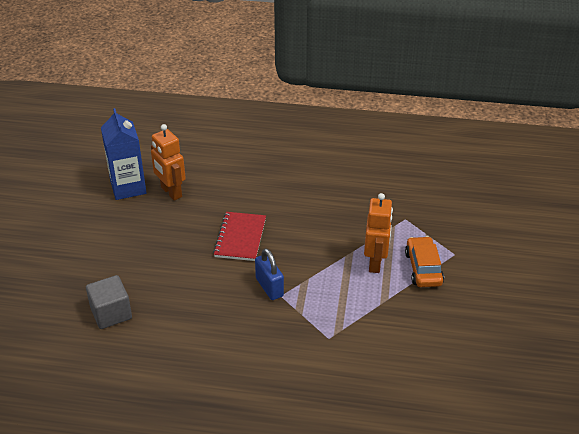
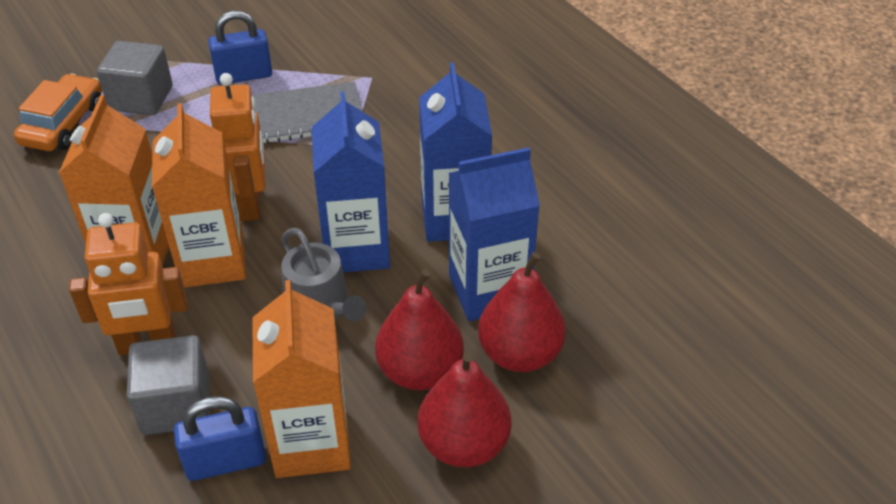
blue carton: 1 -> 3
blue padlock: 1 -> 2
grey cube: 1 -> 2
grey notebook: 0 -> 1
grey watering can: 0 -> 1
orange carton: 0 -> 3
red notebook: 1 -> 0
red pear: 0 -> 3

